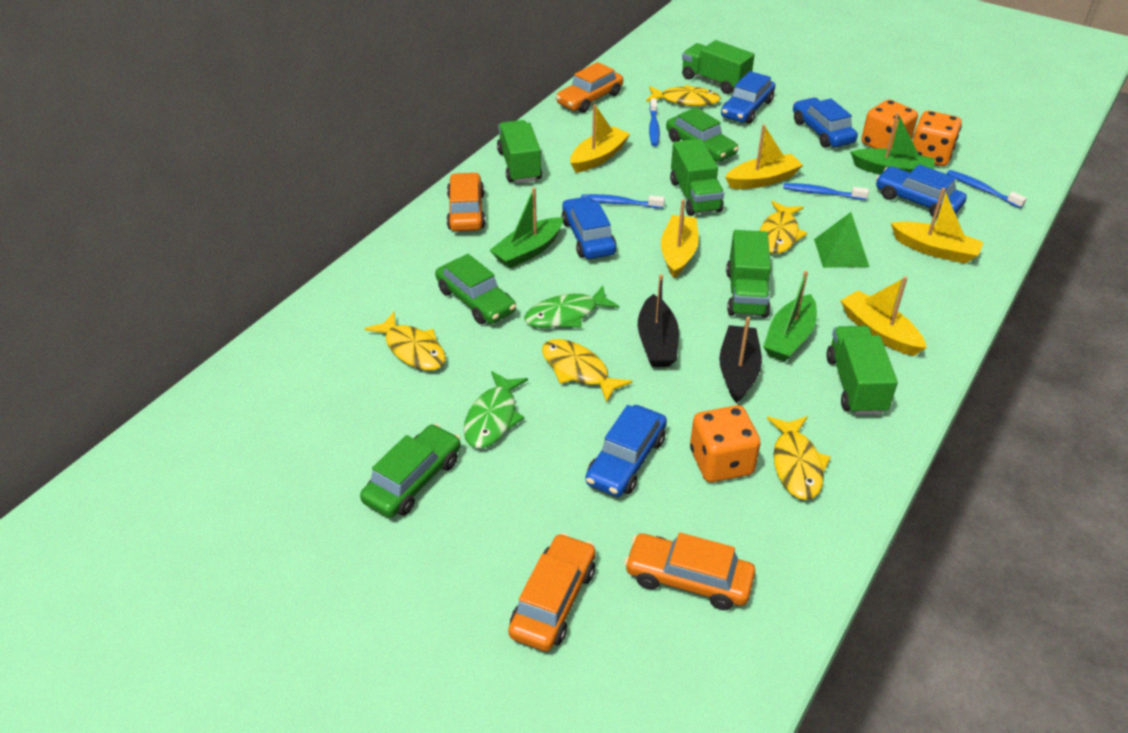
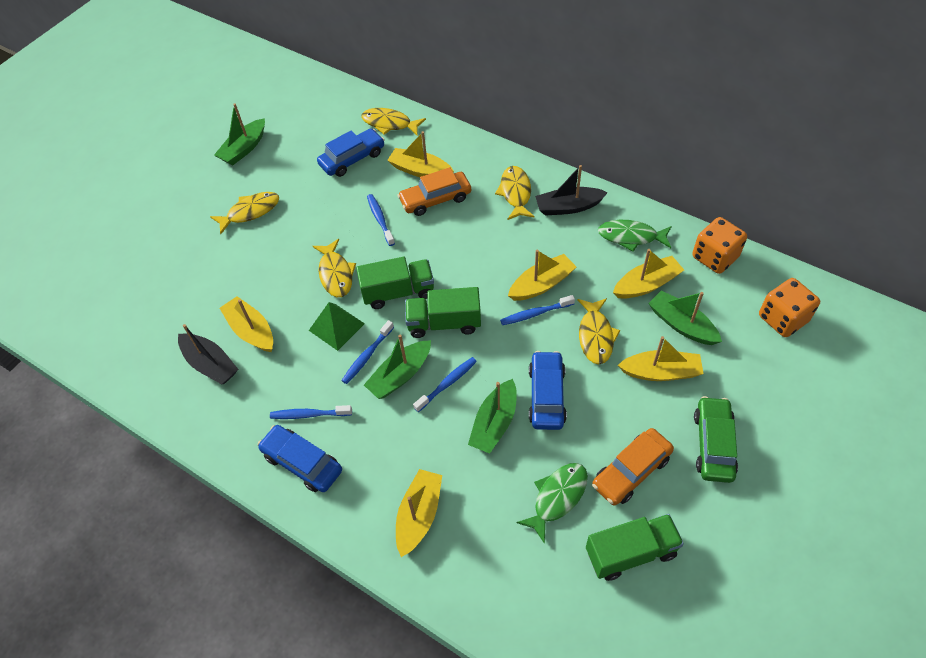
blue car: 5 -> 3
blue toothbrush: 4 -> 5
green boat: 3 -> 4
green car: 3 -> 1
green truck: 5 -> 3
orange car: 4 -> 2
orange dice: 3 -> 2
yellow boat: 5 -> 6

